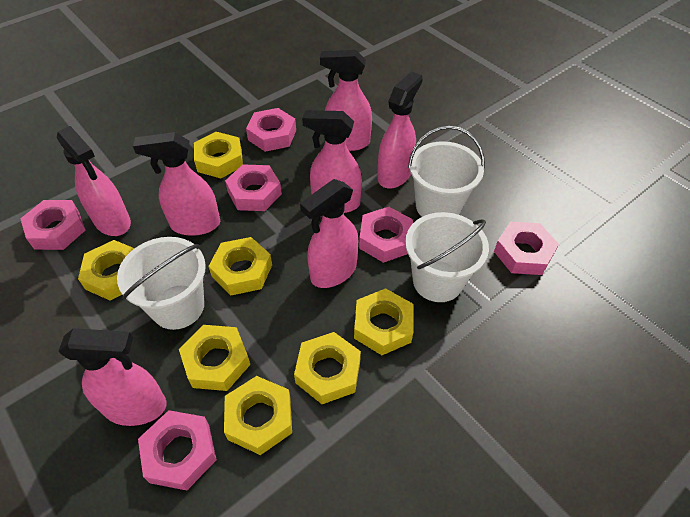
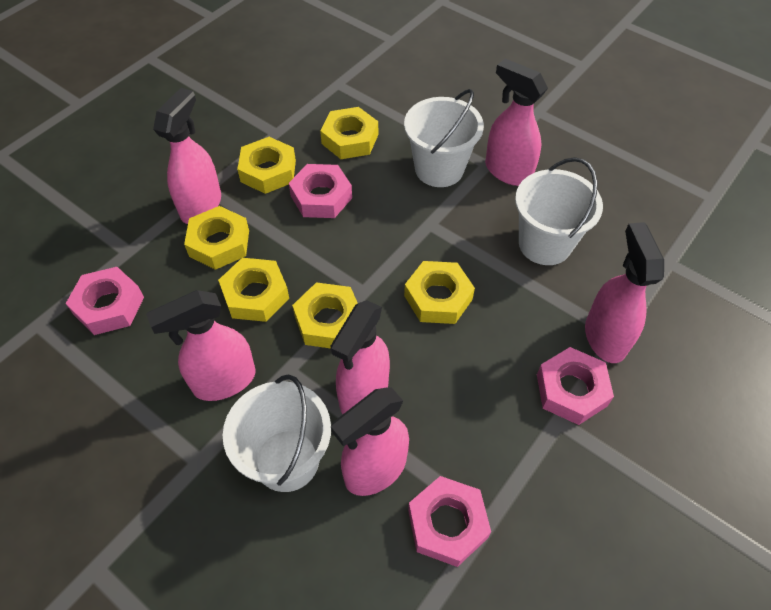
pink nut: 6 -> 4
pink spray bottle: 7 -> 6
yellow nut: 7 -> 6

